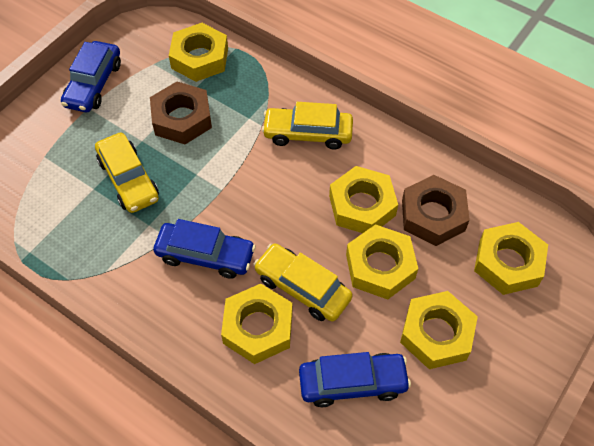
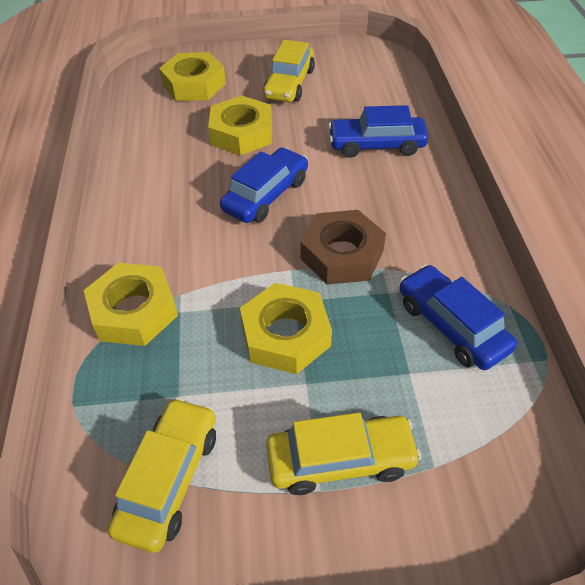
brown nut: 2 -> 1
yellow nut: 6 -> 4

